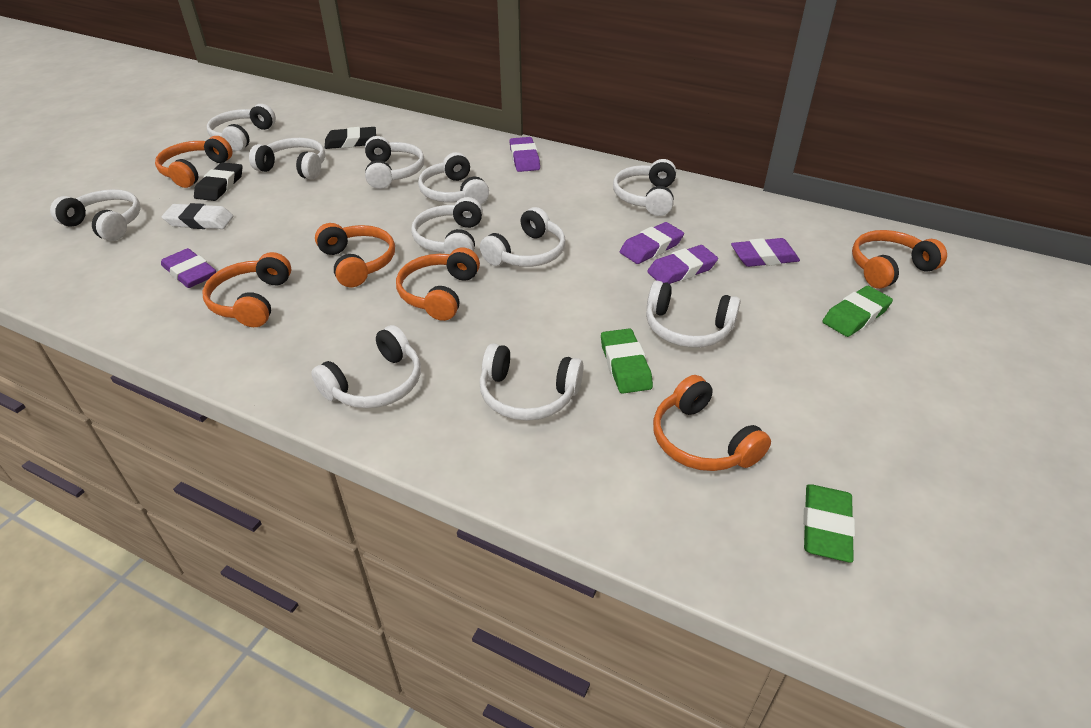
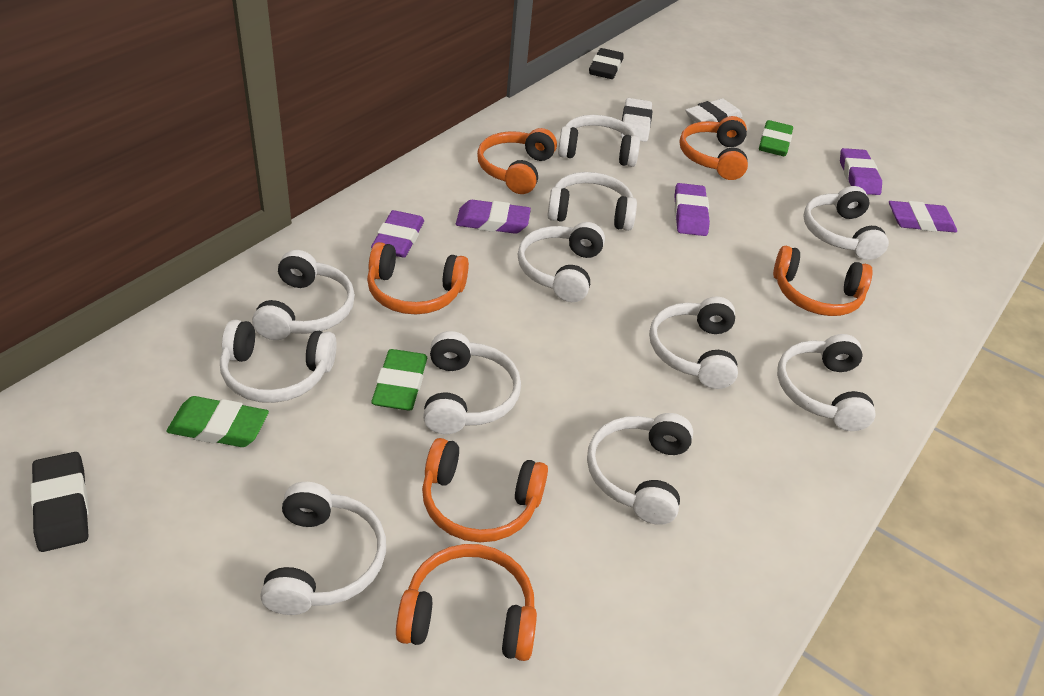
white eraser: 1 -> 2

